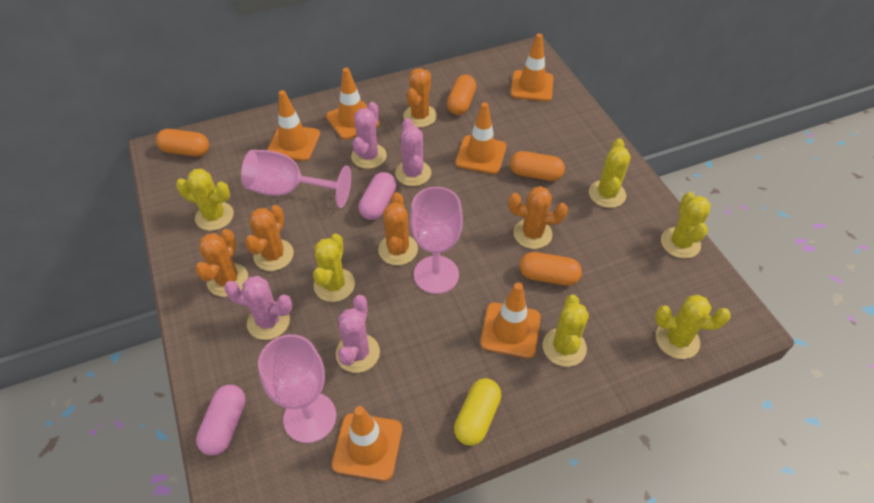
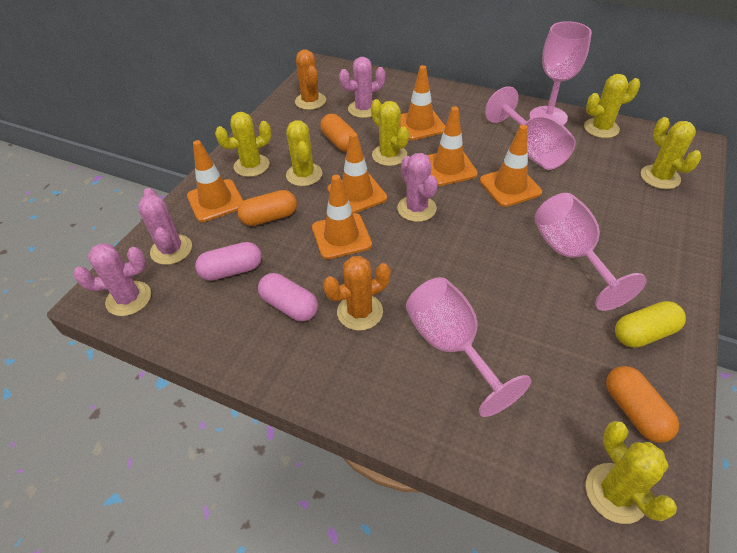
orange cactus: 5 -> 2
orange capsule: 4 -> 3
pink goblet: 3 -> 4

